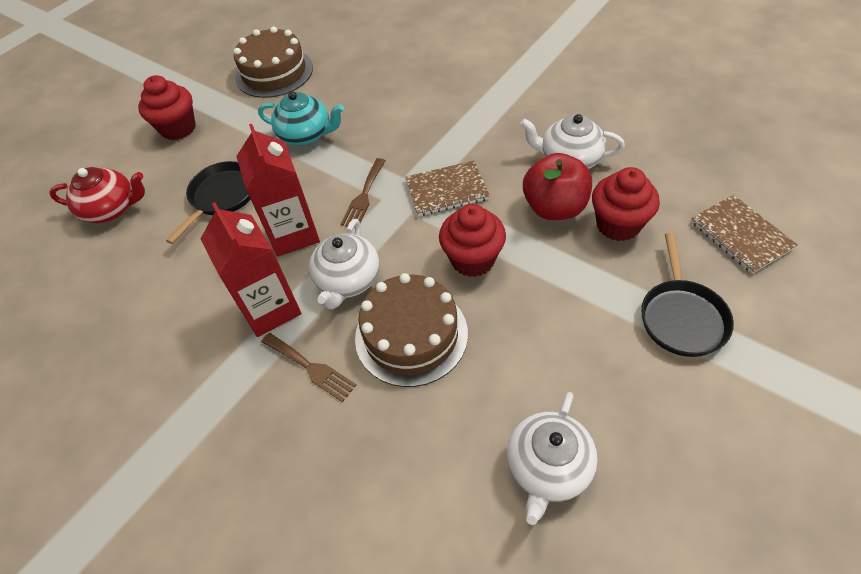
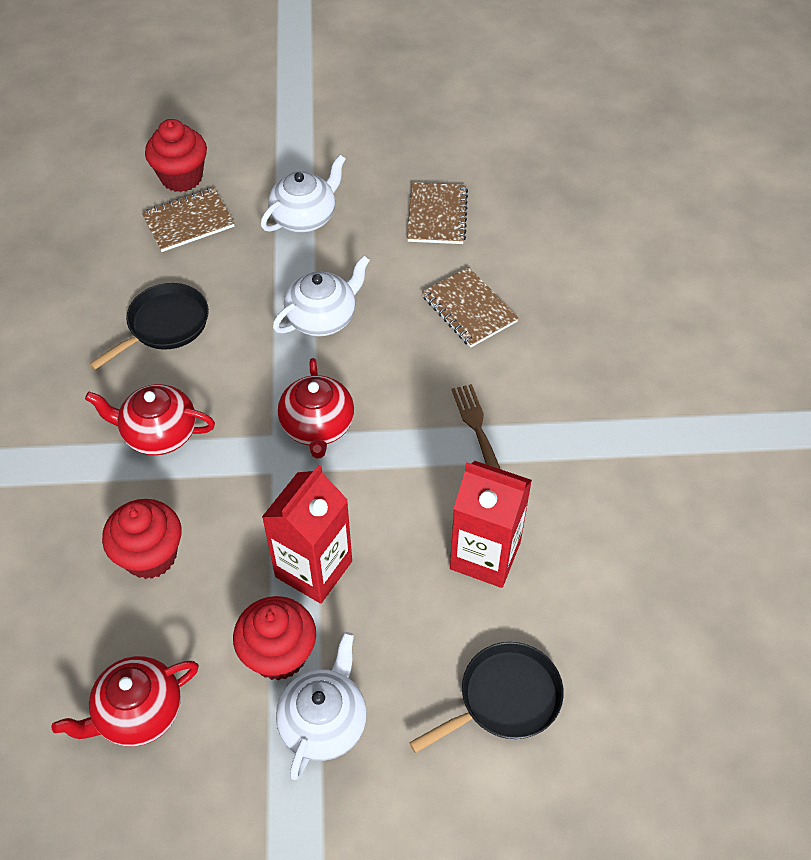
brown cake: 2 -> 0
brown fork: 2 -> 1
brown notebook: 2 -> 3
red apple: 1 -> 0
red teapot: 1 -> 3
turquoise teapot: 1 -> 0

